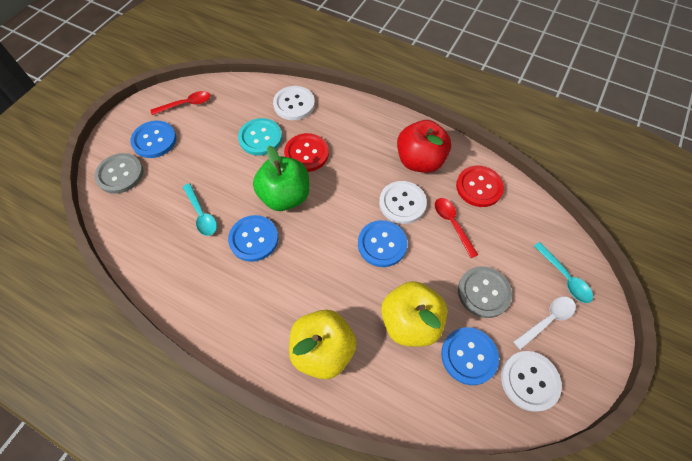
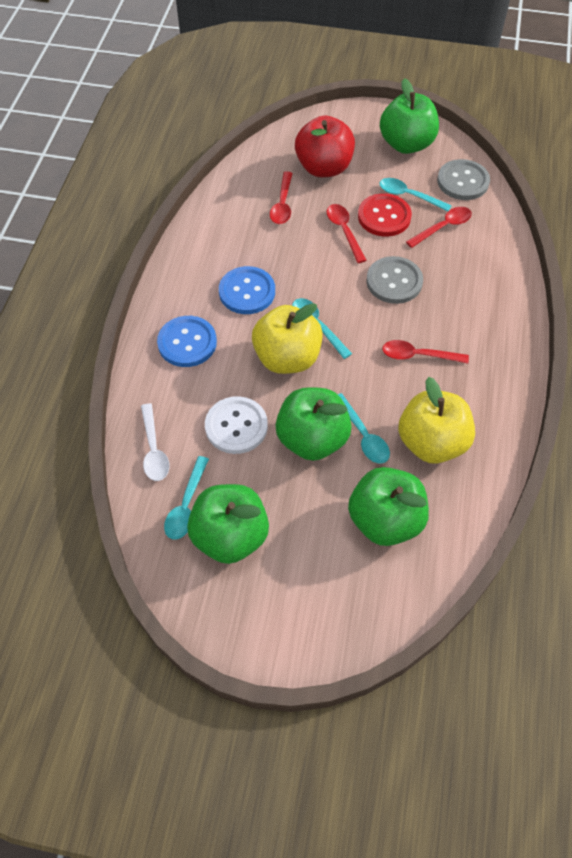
blue button: 4 -> 2
green apple: 1 -> 4
red button: 2 -> 1
red spoon: 2 -> 4
turquoise button: 1 -> 0
turquoise spoon: 2 -> 4
white button: 3 -> 1

